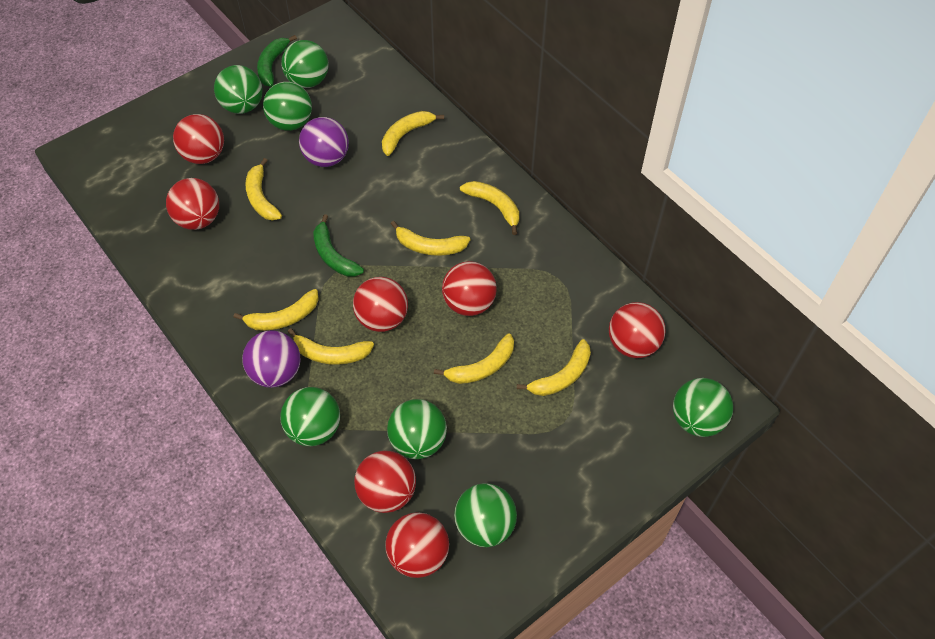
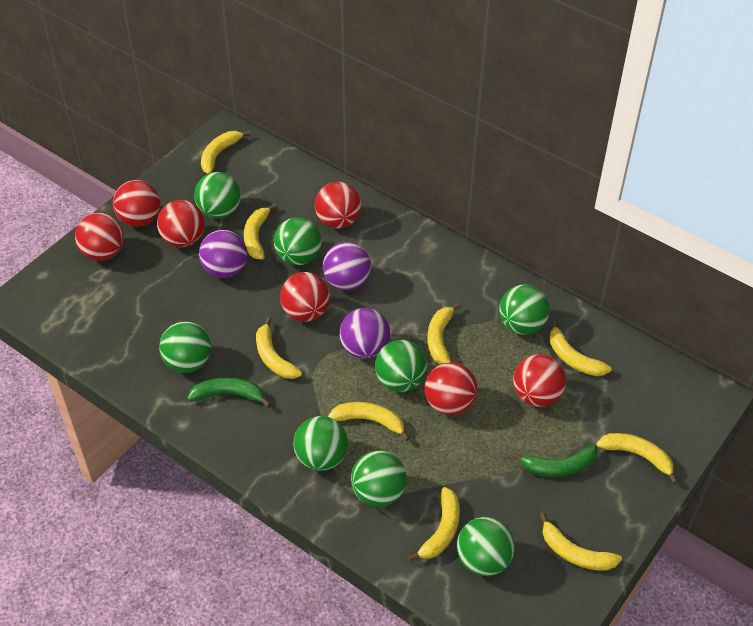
green ball: 7 -> 8
purple ball: 2 -> 3
yellow banana: 8 -> 9

